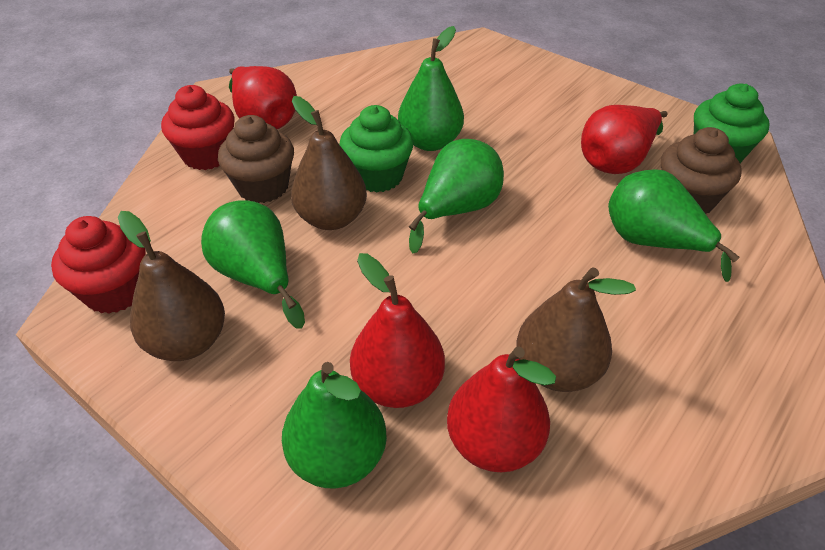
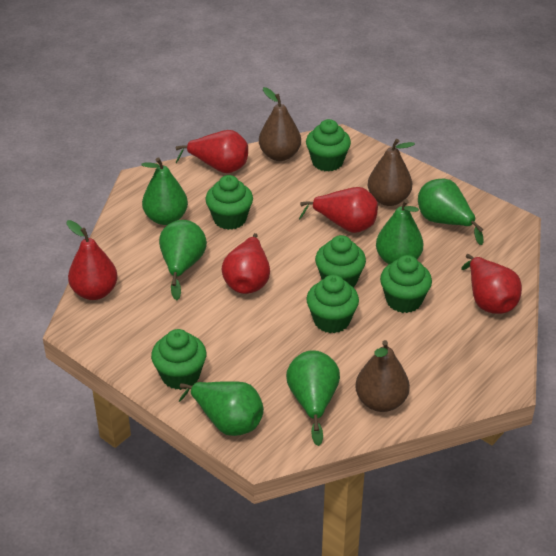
brown cupcake: 2 -> 0
green cupcake: 2 -> 6
green pear: 5 -> 6
red cupcake: 2 -> 0
red pear: 4 -> 5

